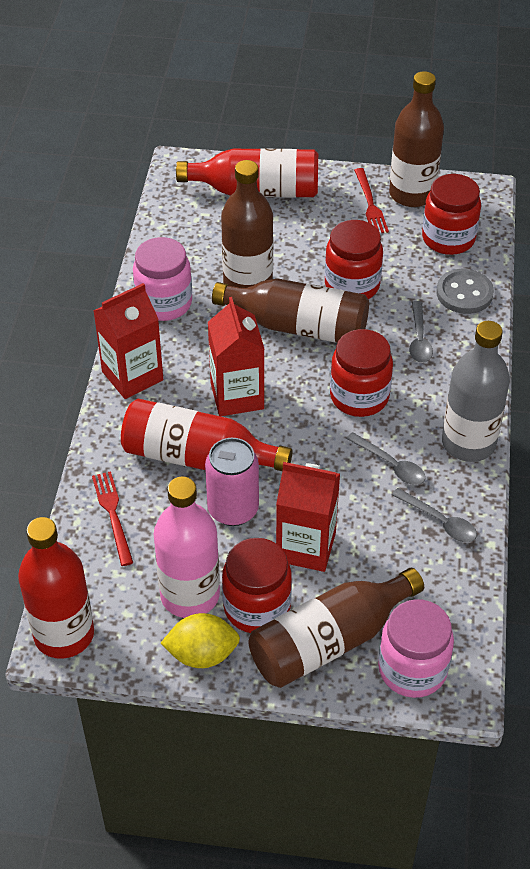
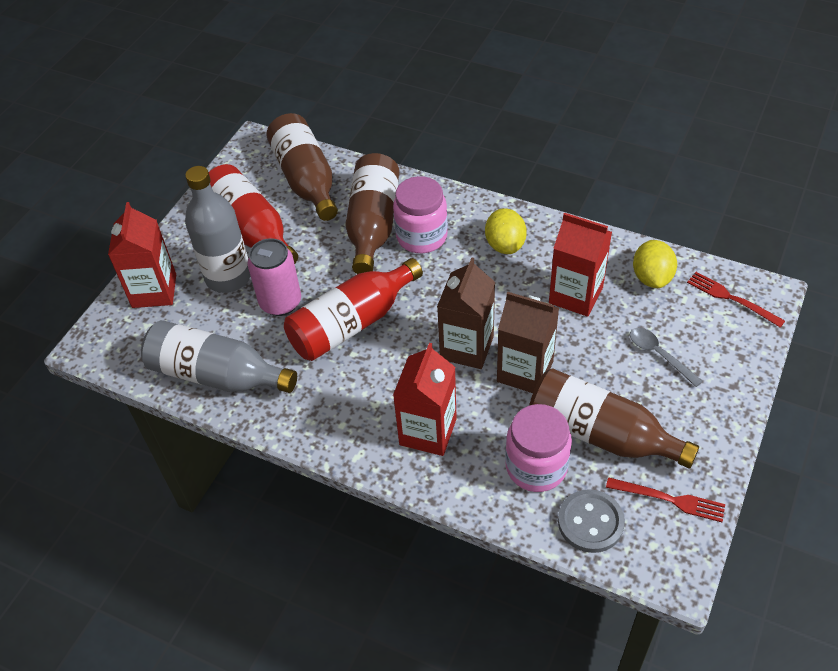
brown bottle: 4 -> 3
brown carton: 0 -> 2
grey bottle: 1 -> 2
grey spoon: 3 -> 1
pink bottle: 1 -> 0
red bottle: 3 -> 2
red jar: 4 -> 0
yellow lemon: 1 -> 2

